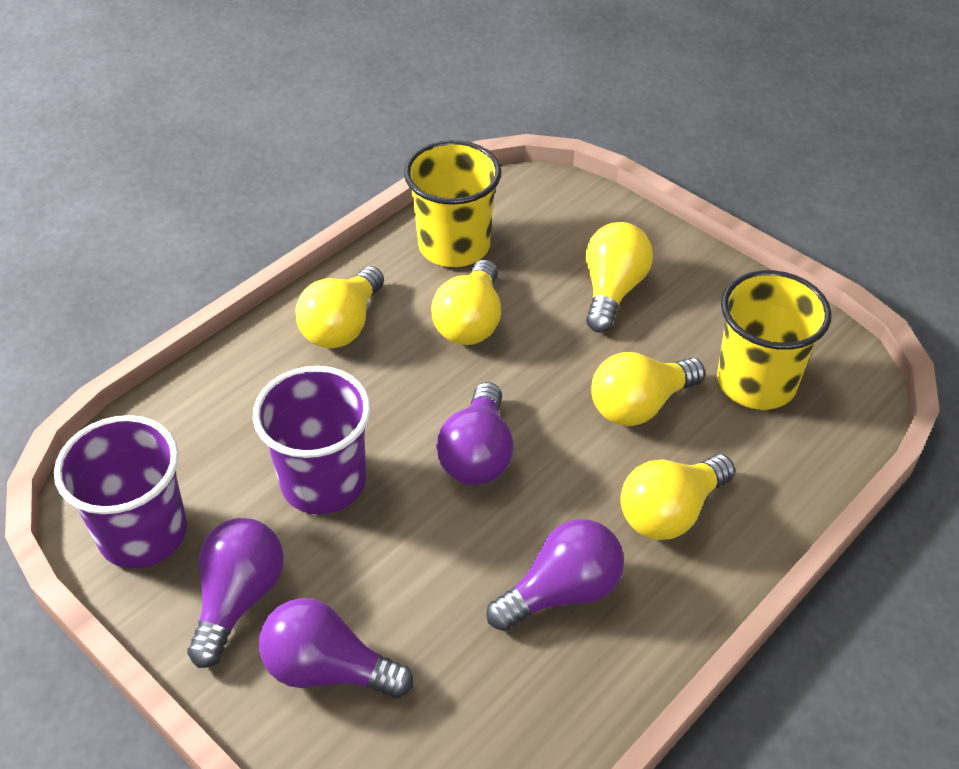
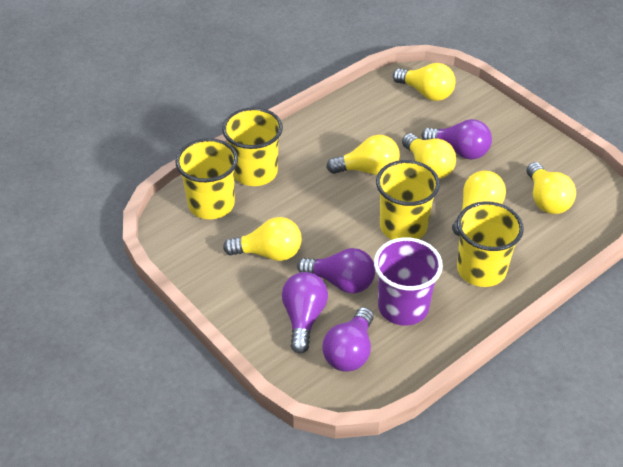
purple cup: 2 -> 1
yellow cup: 2 -> 4
yellow light bulb: 5 -> 6

